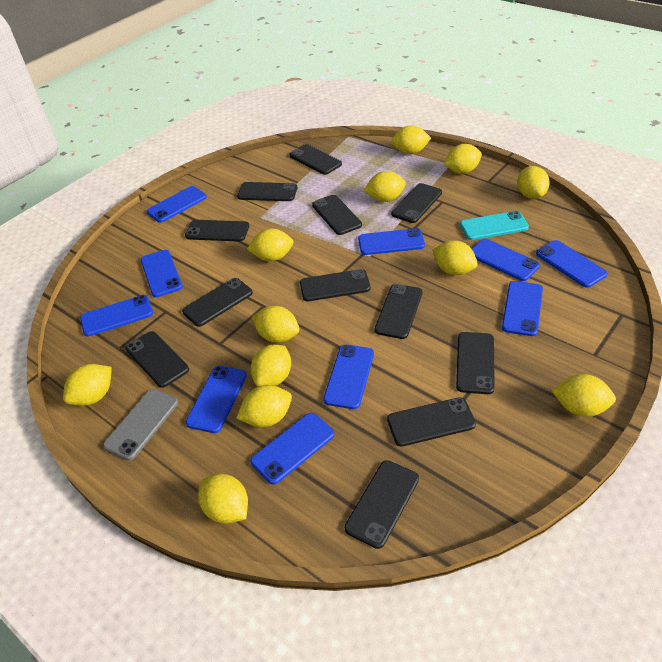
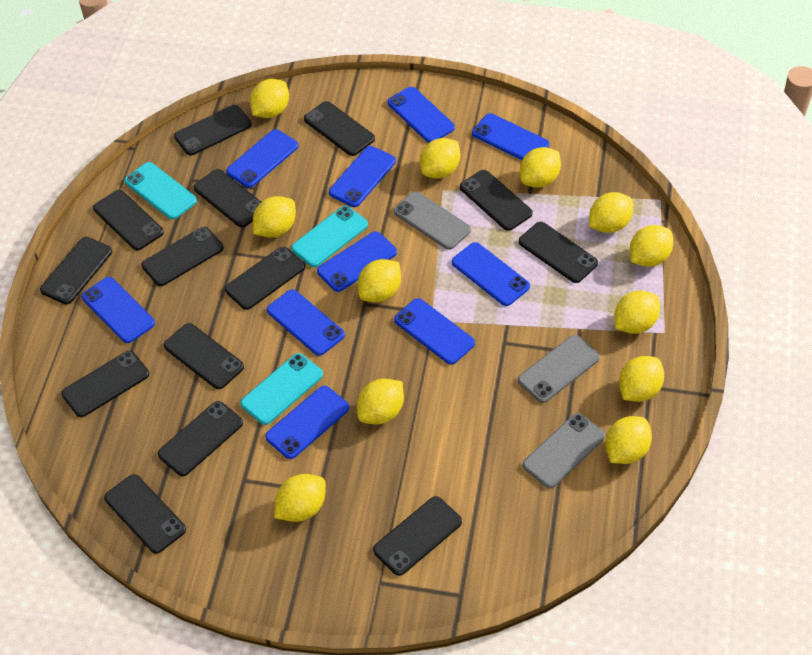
black phone: 12 -> 14
grey phone: 1 -> 3
turquoise phone: 1 -> 3

